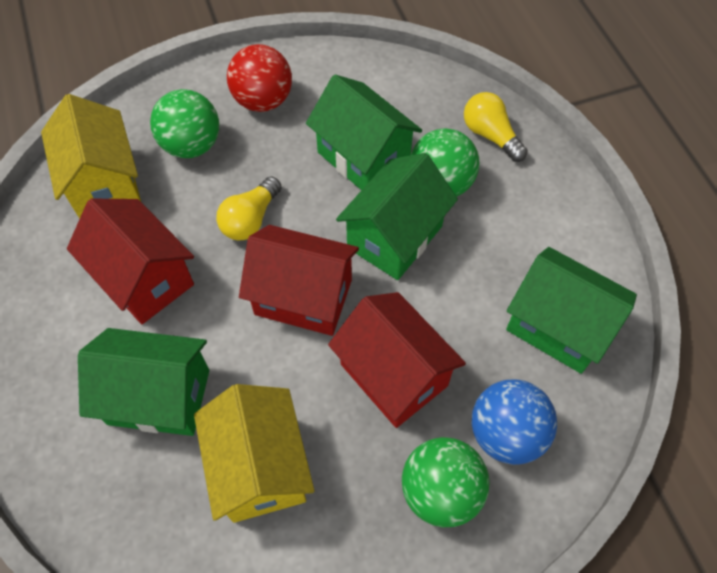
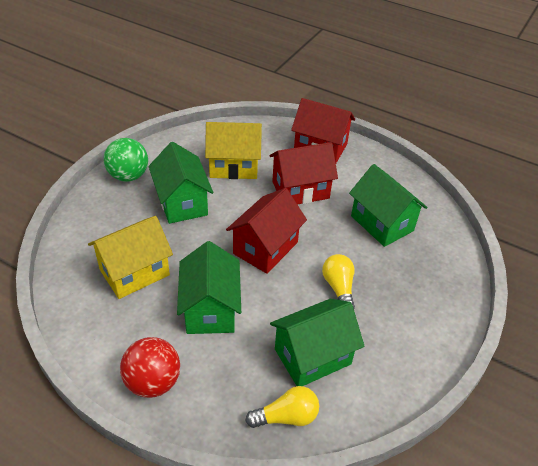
blue ball: 1 -> 0
green ball: 3 -> 1

